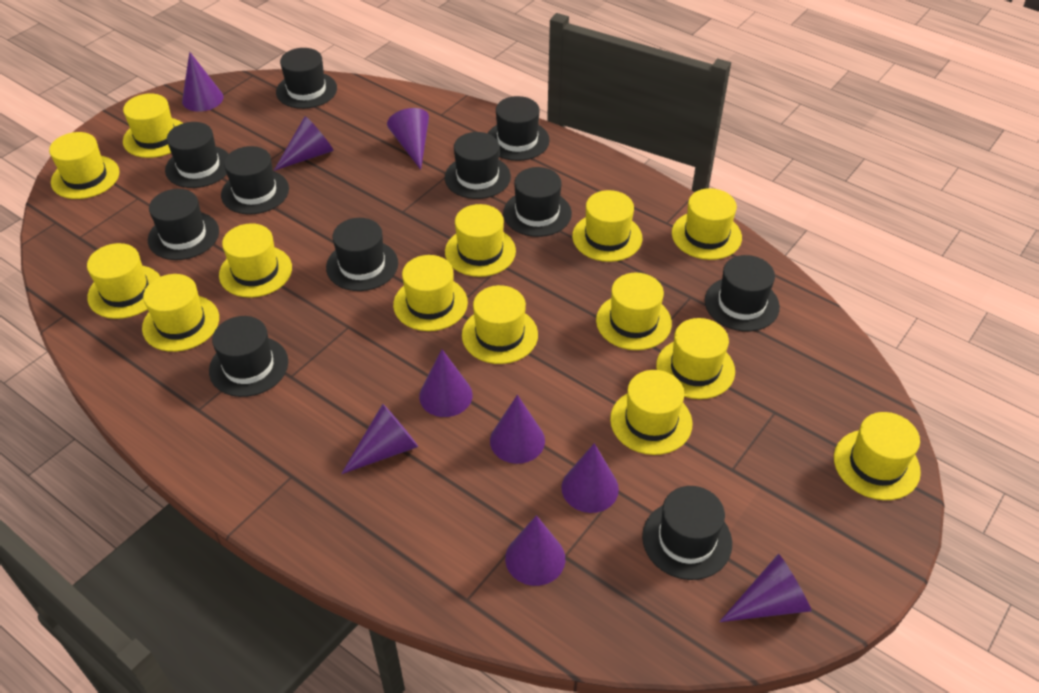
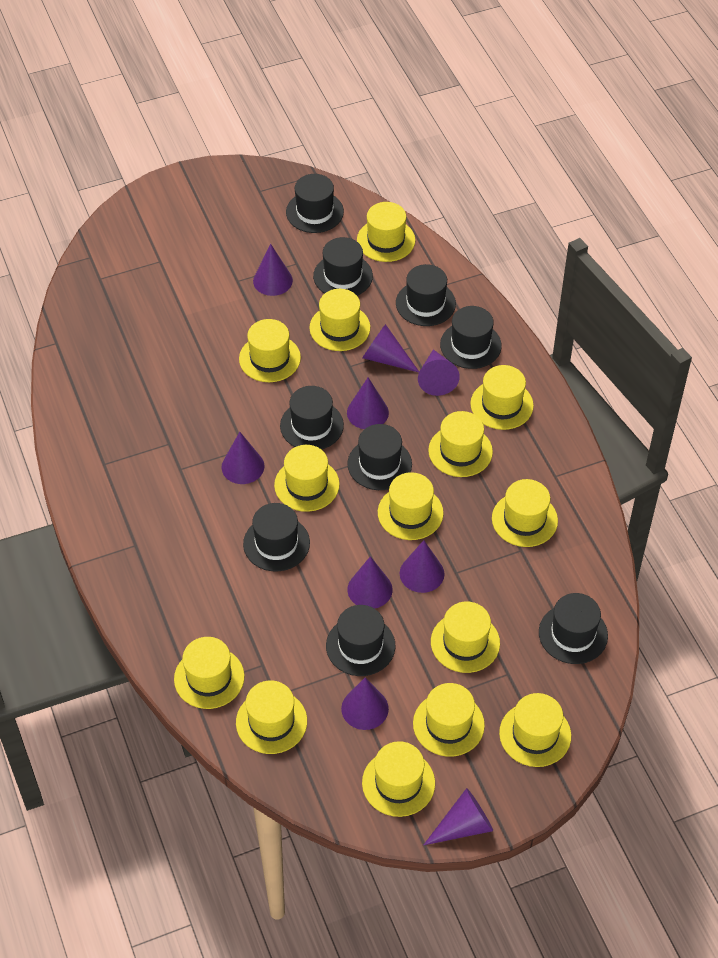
black hat: 11 -> 9

